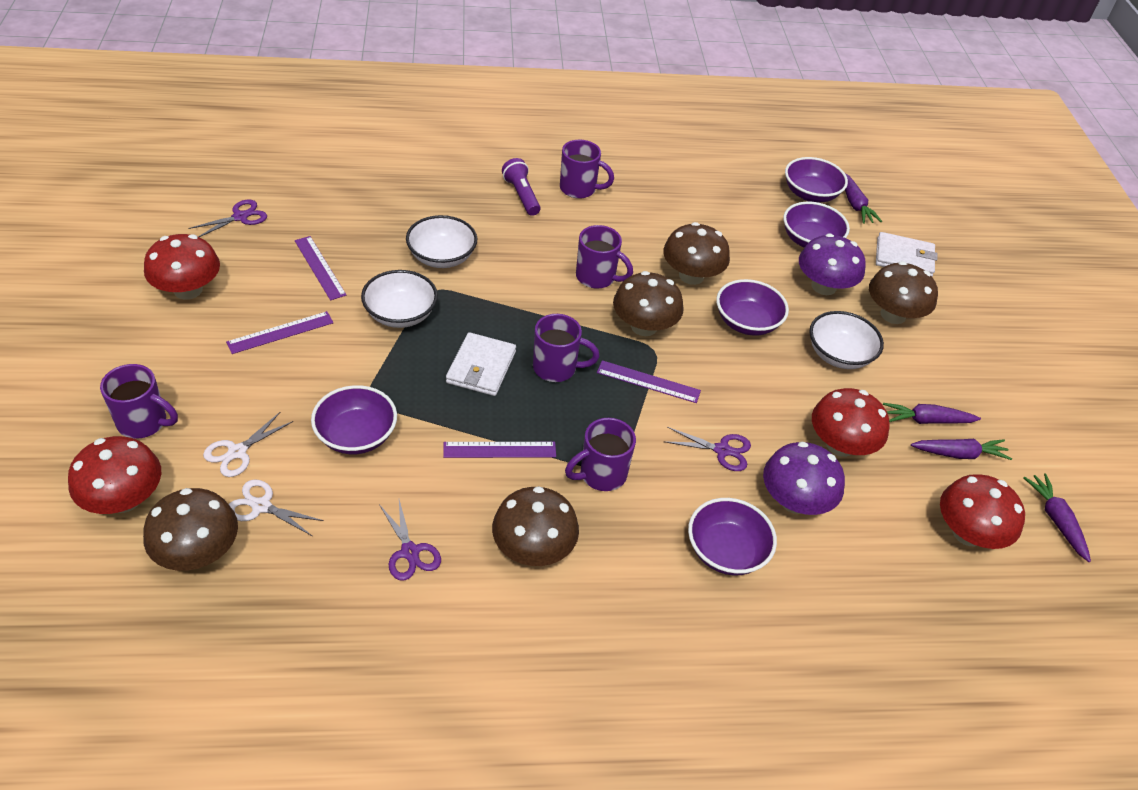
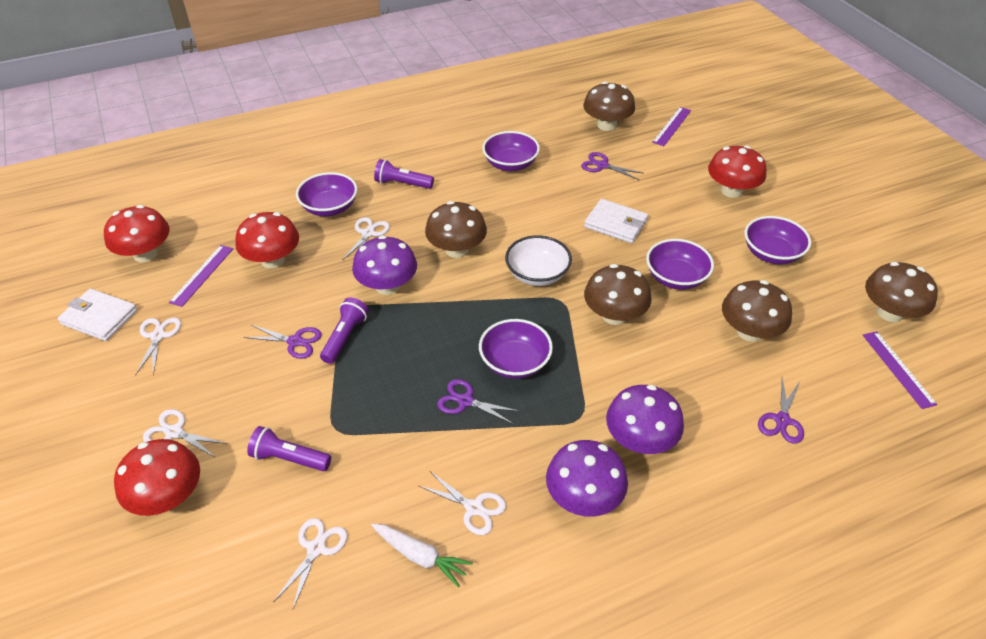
purple carrot: 4 -> 0
purple flashlight: 1 -> 3
purple mug: 5 -> 0
purple mushroom: 2 -> 3
purple ruler: 4 -> 3
purple scissors: 3 -> 4
white bowl: 3 -> 1
white carrot: 0 -> 1
white scissors: 2 -> 5

